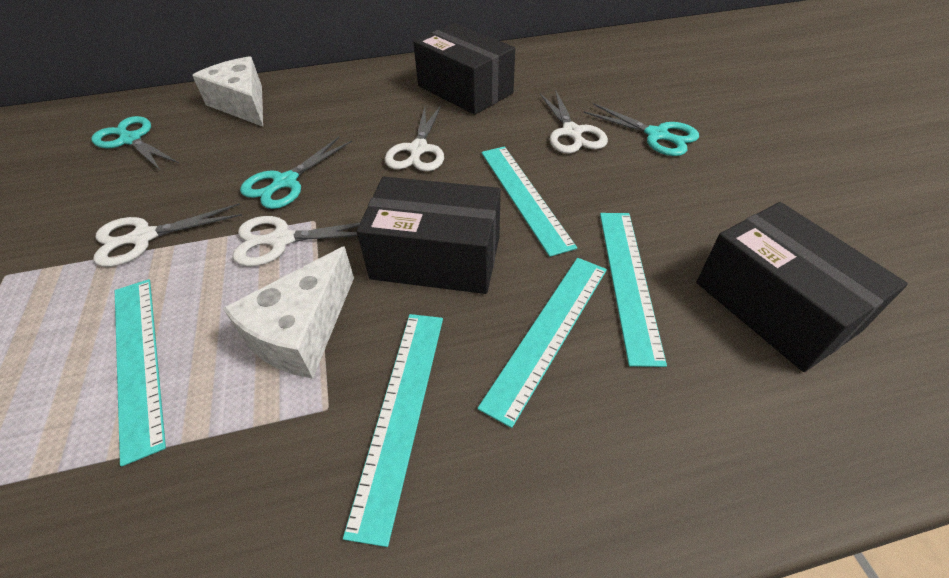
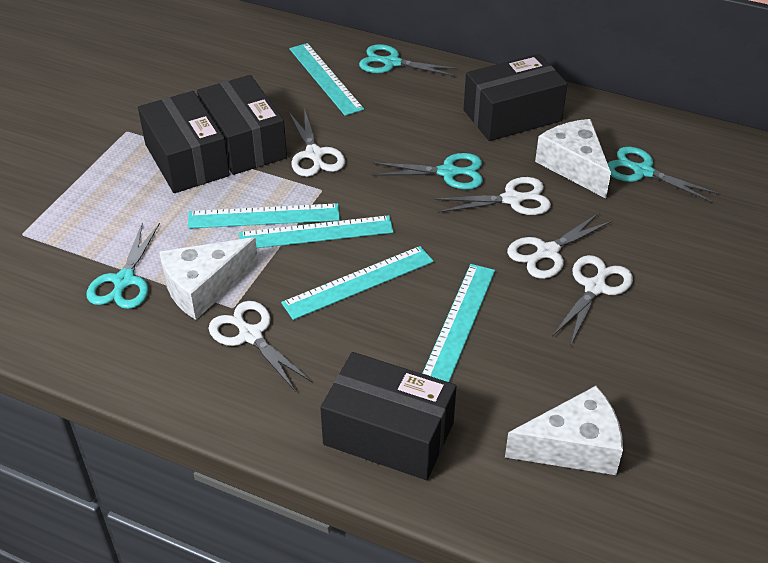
black box: 3 -> 4
turquoise scissors: 3 -> 4
white cheese: 2 -> 3
white scissors: 4 -> 5

